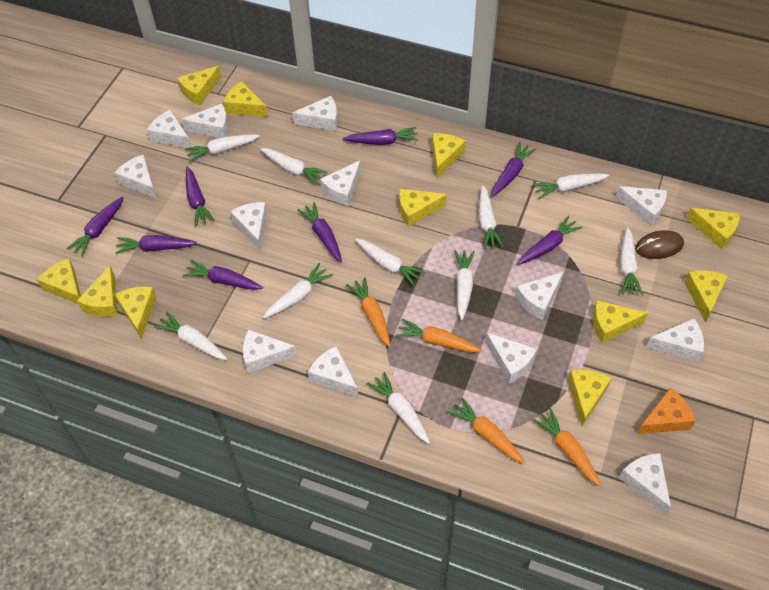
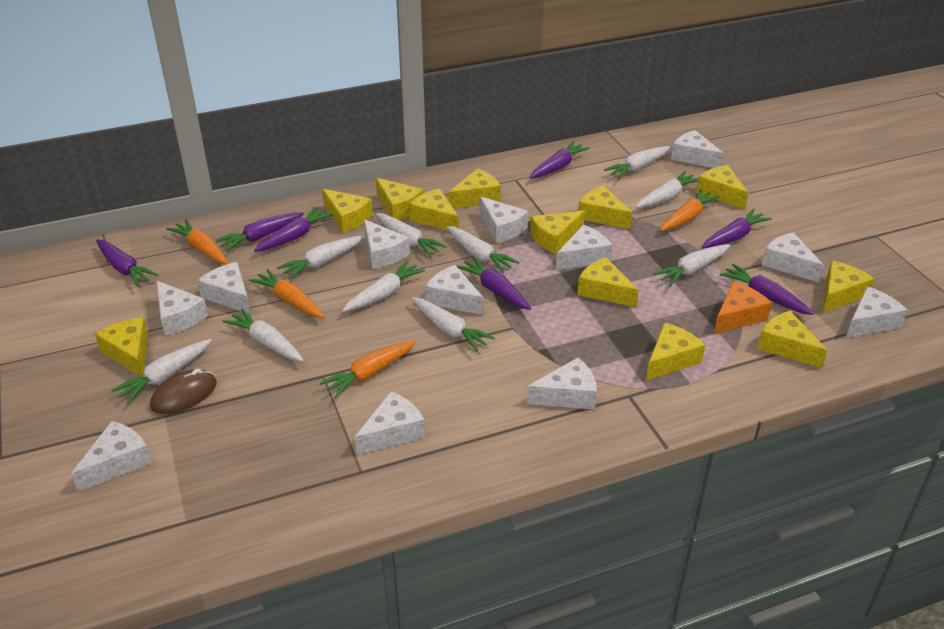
purple carrot: 8 -> 7
white cheese: 13 -> 12
yellow cheese: 11 -> 12

